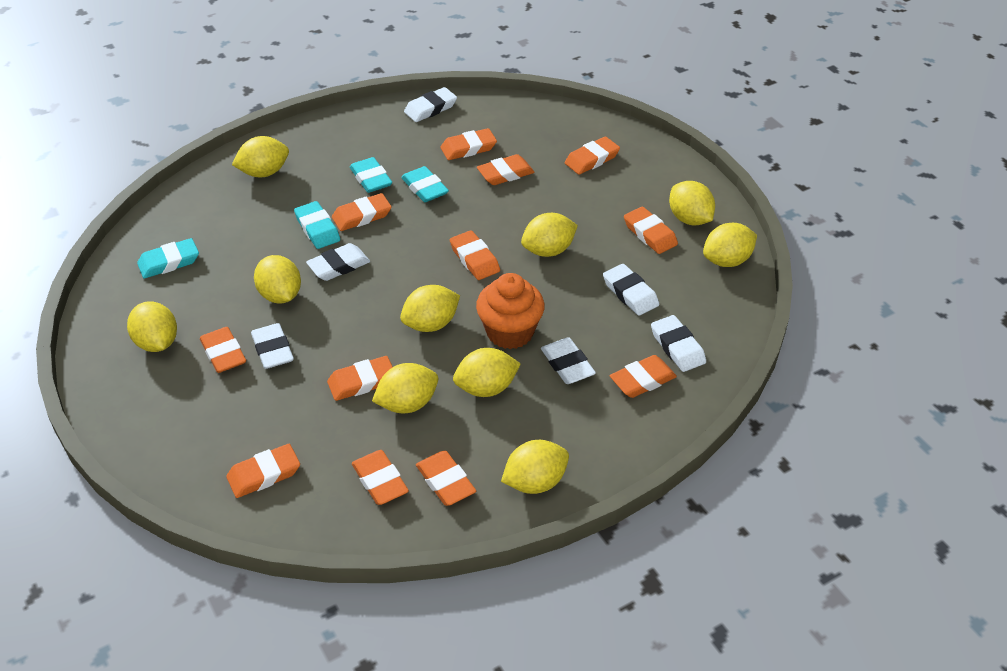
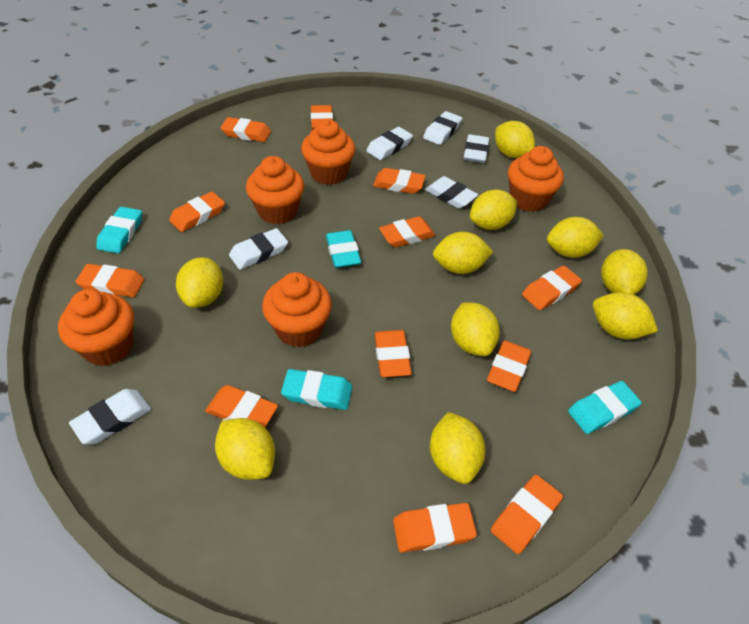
orange cupcake: 1 -> 5

